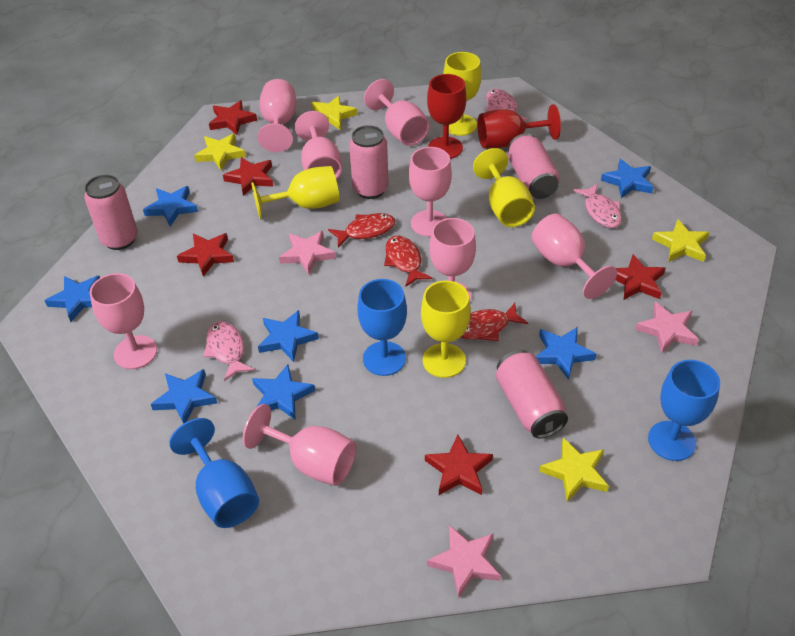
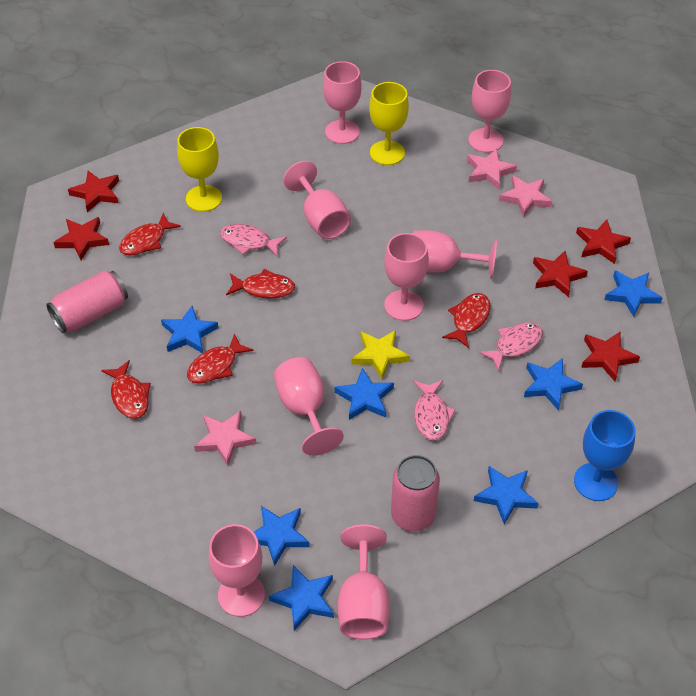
blue goblet: 3 -> 1
pink can: 4 -> 2
red fish: 3 -> 5
red goblet: 2 -> 0
yellow goblet: 4 -> 2
yellow star: 4 -> 1

